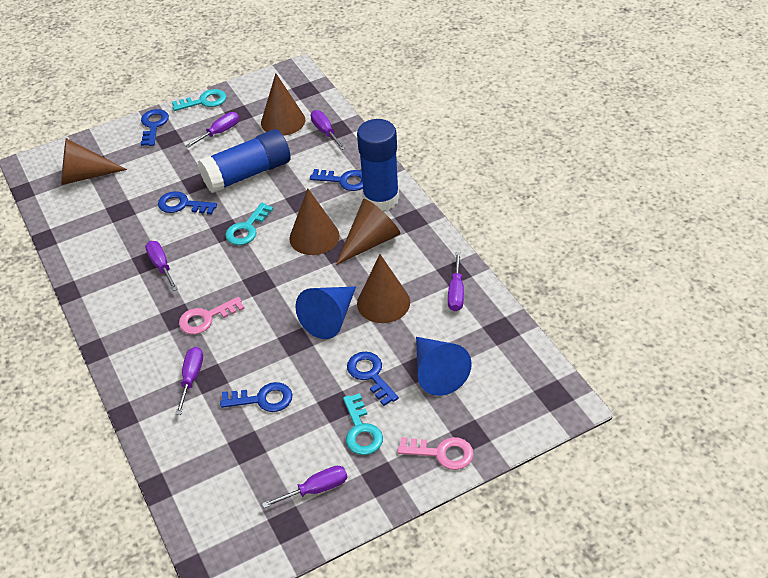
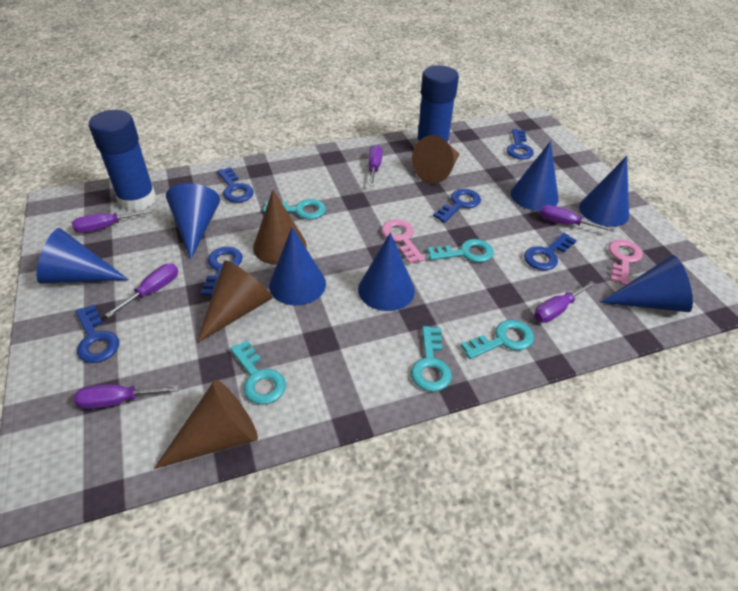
blue cone: 2 -> 7
blue key: 5 -> 6
brown cone: 5 -> 4
turquoise key: 3 -> 5

